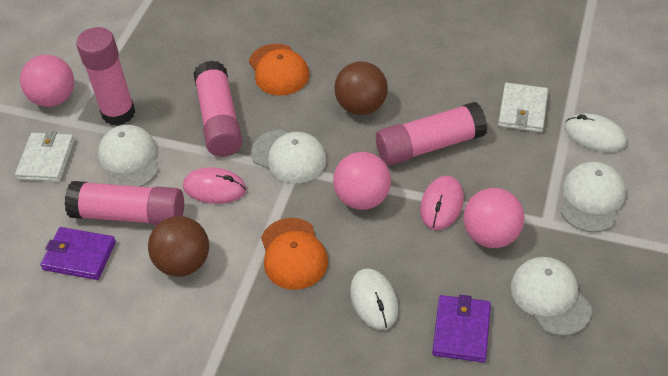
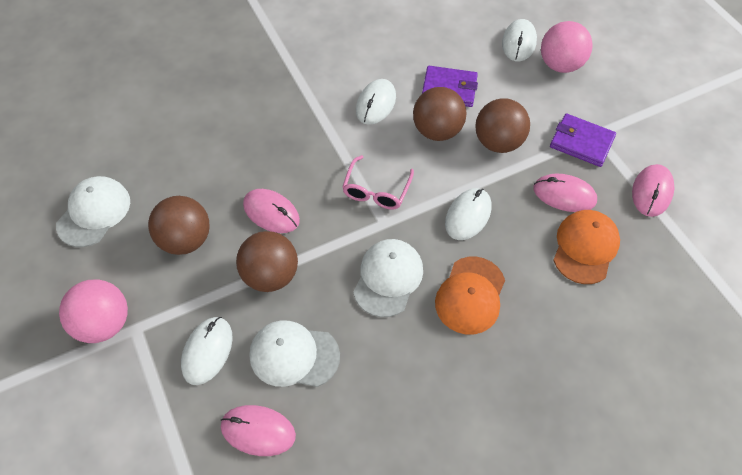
brown ball: 2 -> 4
pink ball: 3 -> 2
pink glasses: 0 -> 1
pink glue stick: 4 -> 0
pink mouse: 2 -> 4
white cap: 4 -> 3
white mouse: 2 -> 4
white wallet: 2 -> 0

